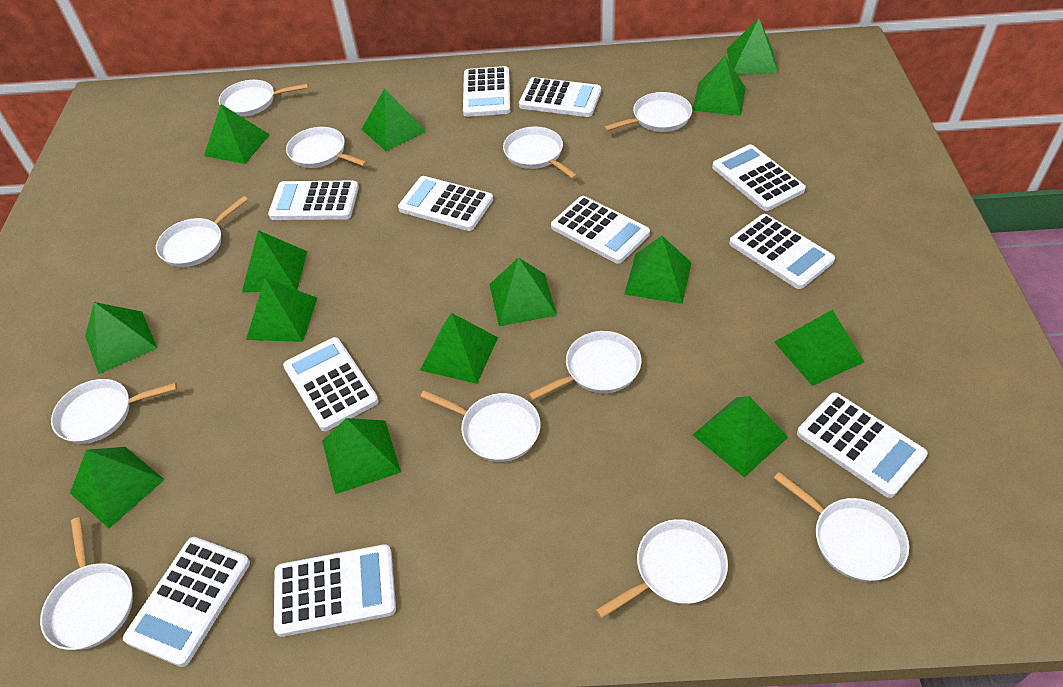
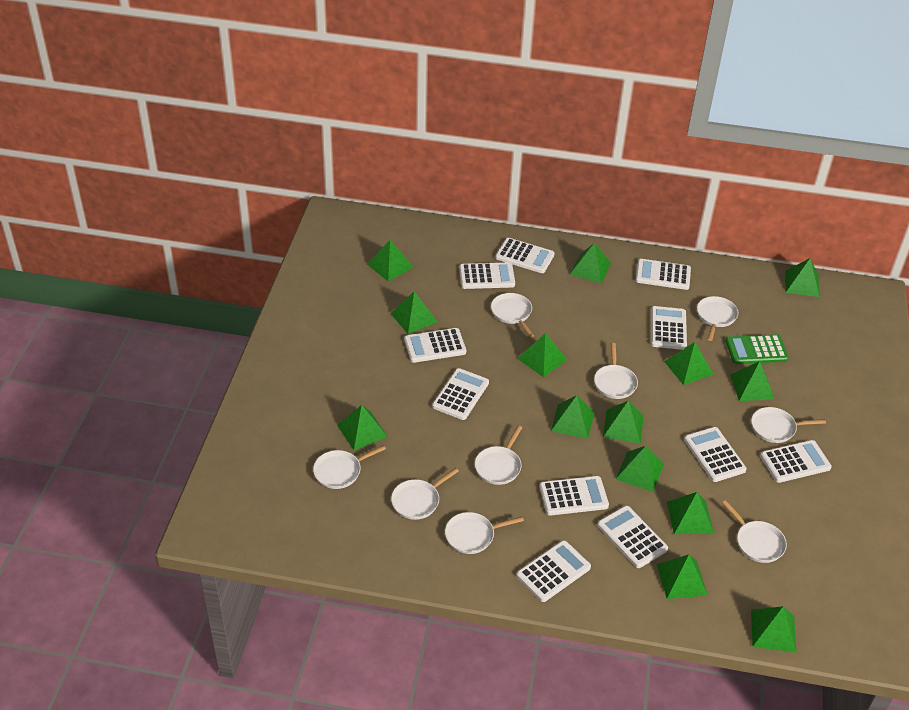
green calculator: 0 -> 1
white pan: 11 -> 9

